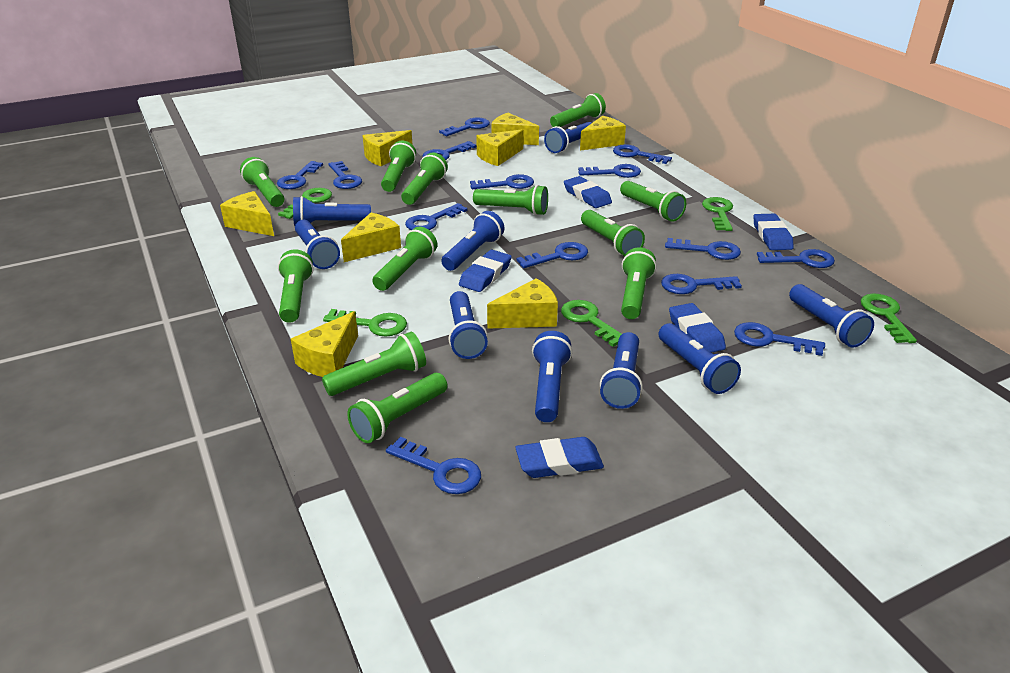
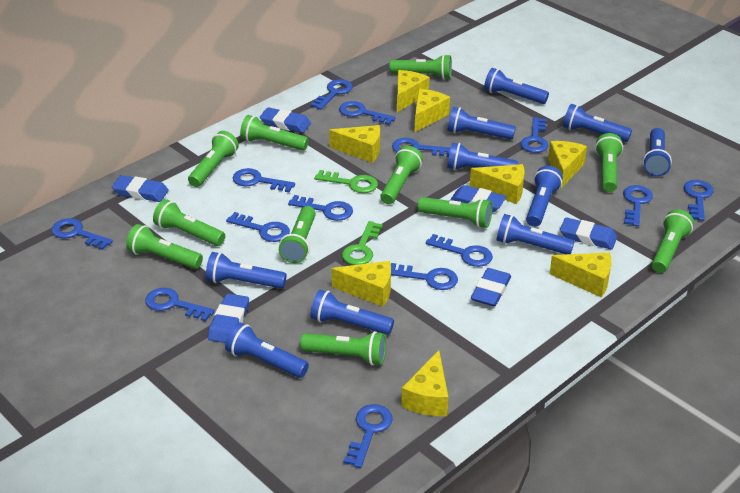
blue eraser: 5 -> 6
blue flashlight: 9 -> 10
green flashlight: 12 -> 11
green key: 5 -> 2

